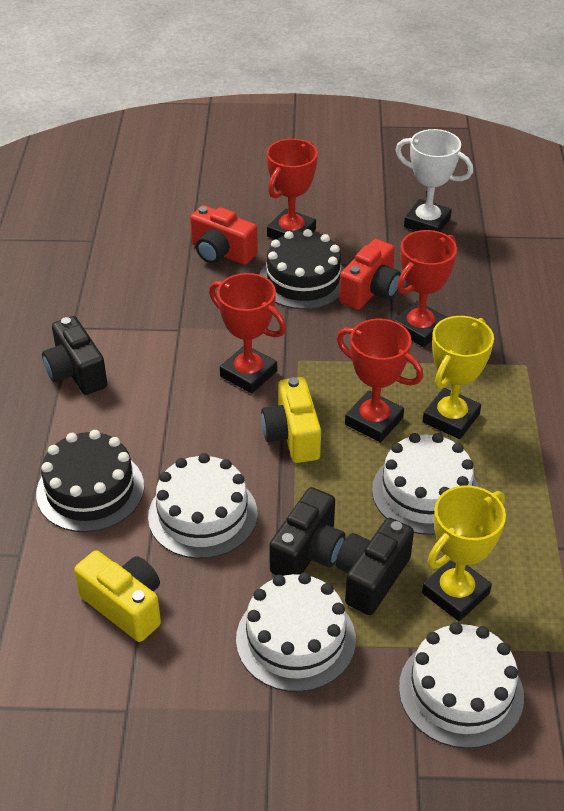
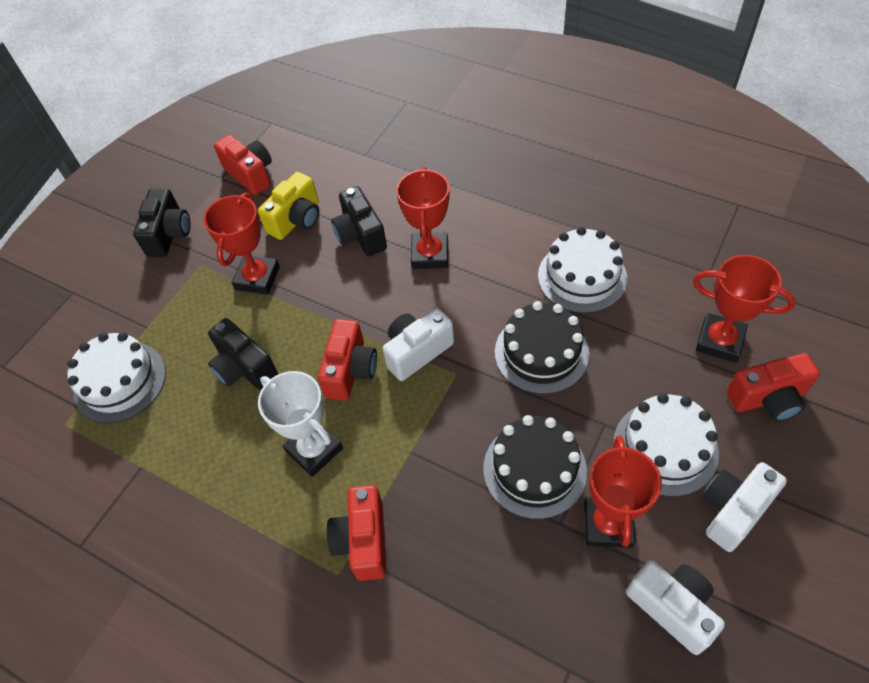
red camera: 2 -> 4
white cake: 4 -> 3
white camera: 0 -> 3
yellow camera: 2 -> 1
yellow trophy: 2 -> 0

